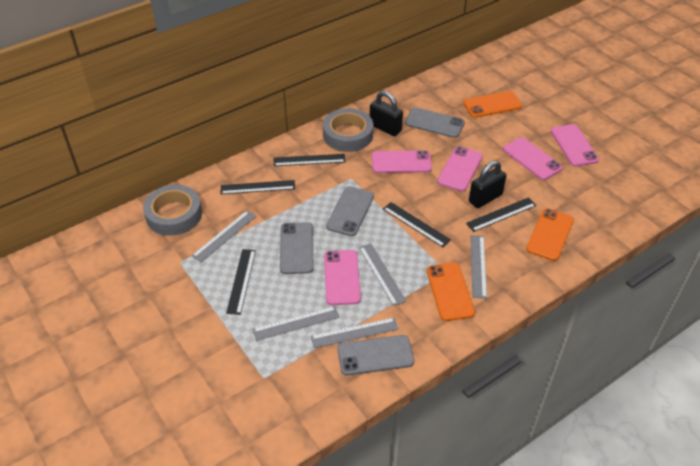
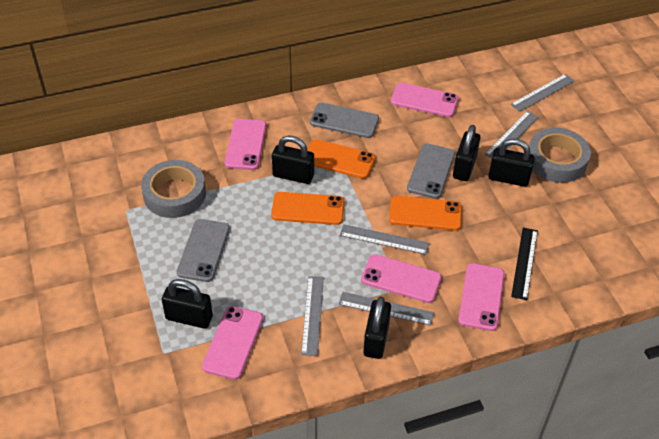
black padlock: 2 -> 5
black ruler: 5 -> 1
grey phone: 4 -> 3

